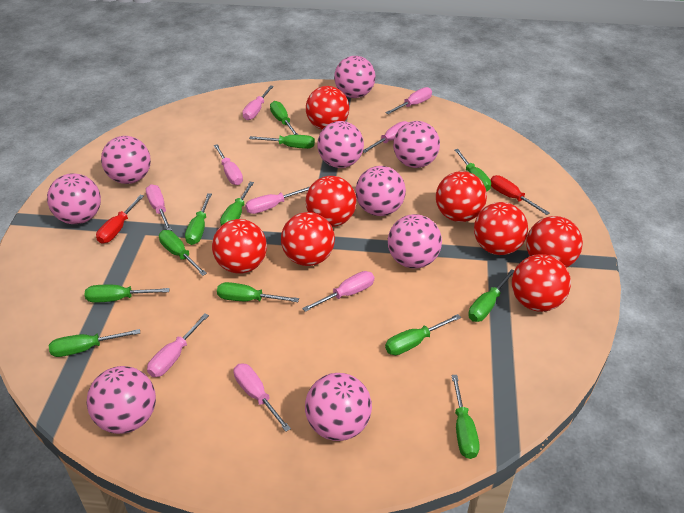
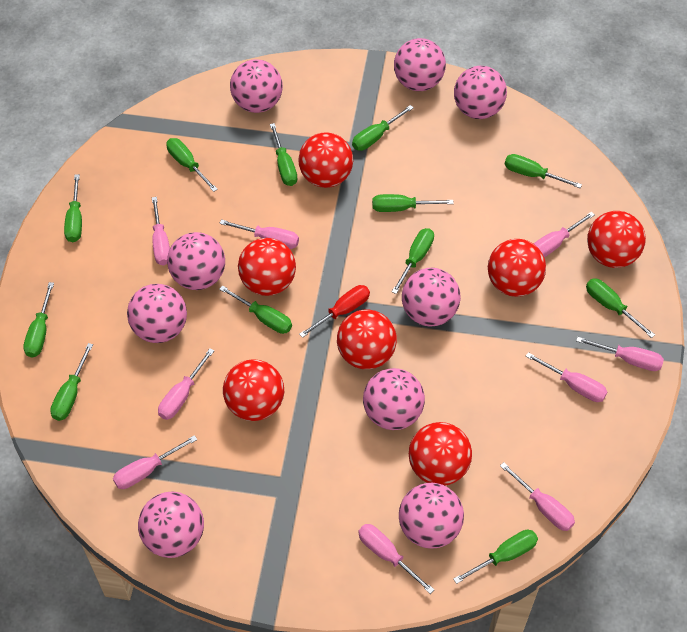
red ball: 8 -> 7
red screwdriver: 2 -> 1

